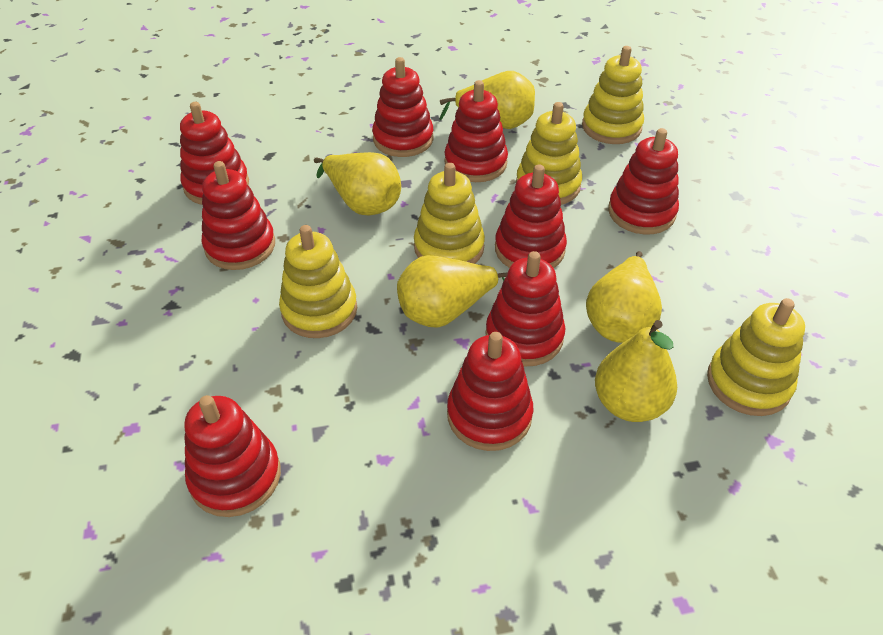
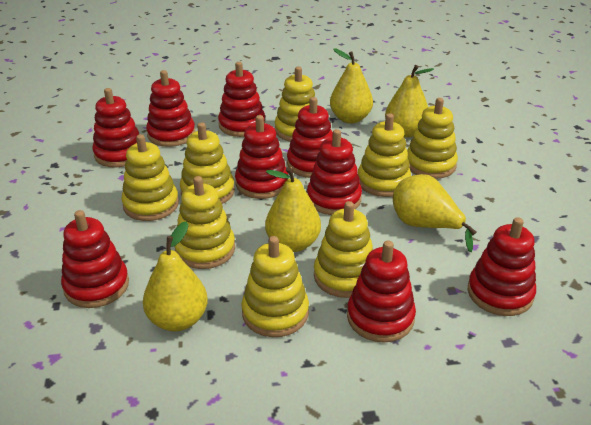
yellow stacking toy: 5 -> 8

